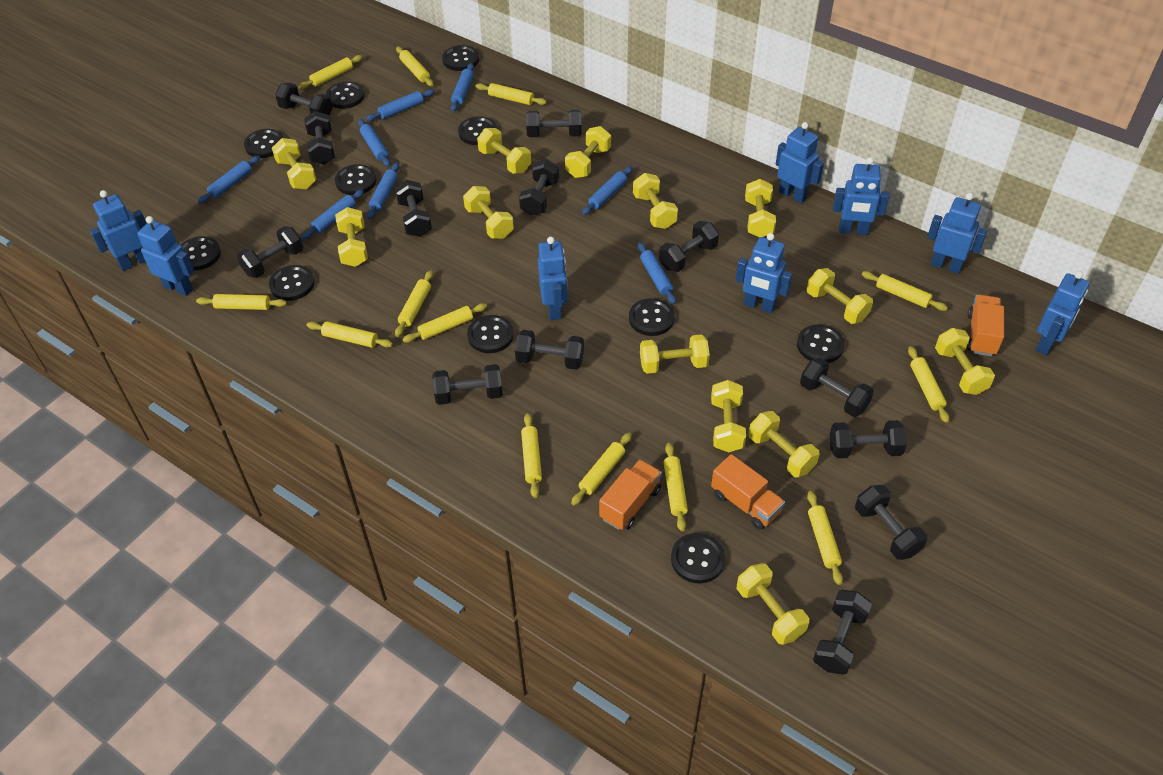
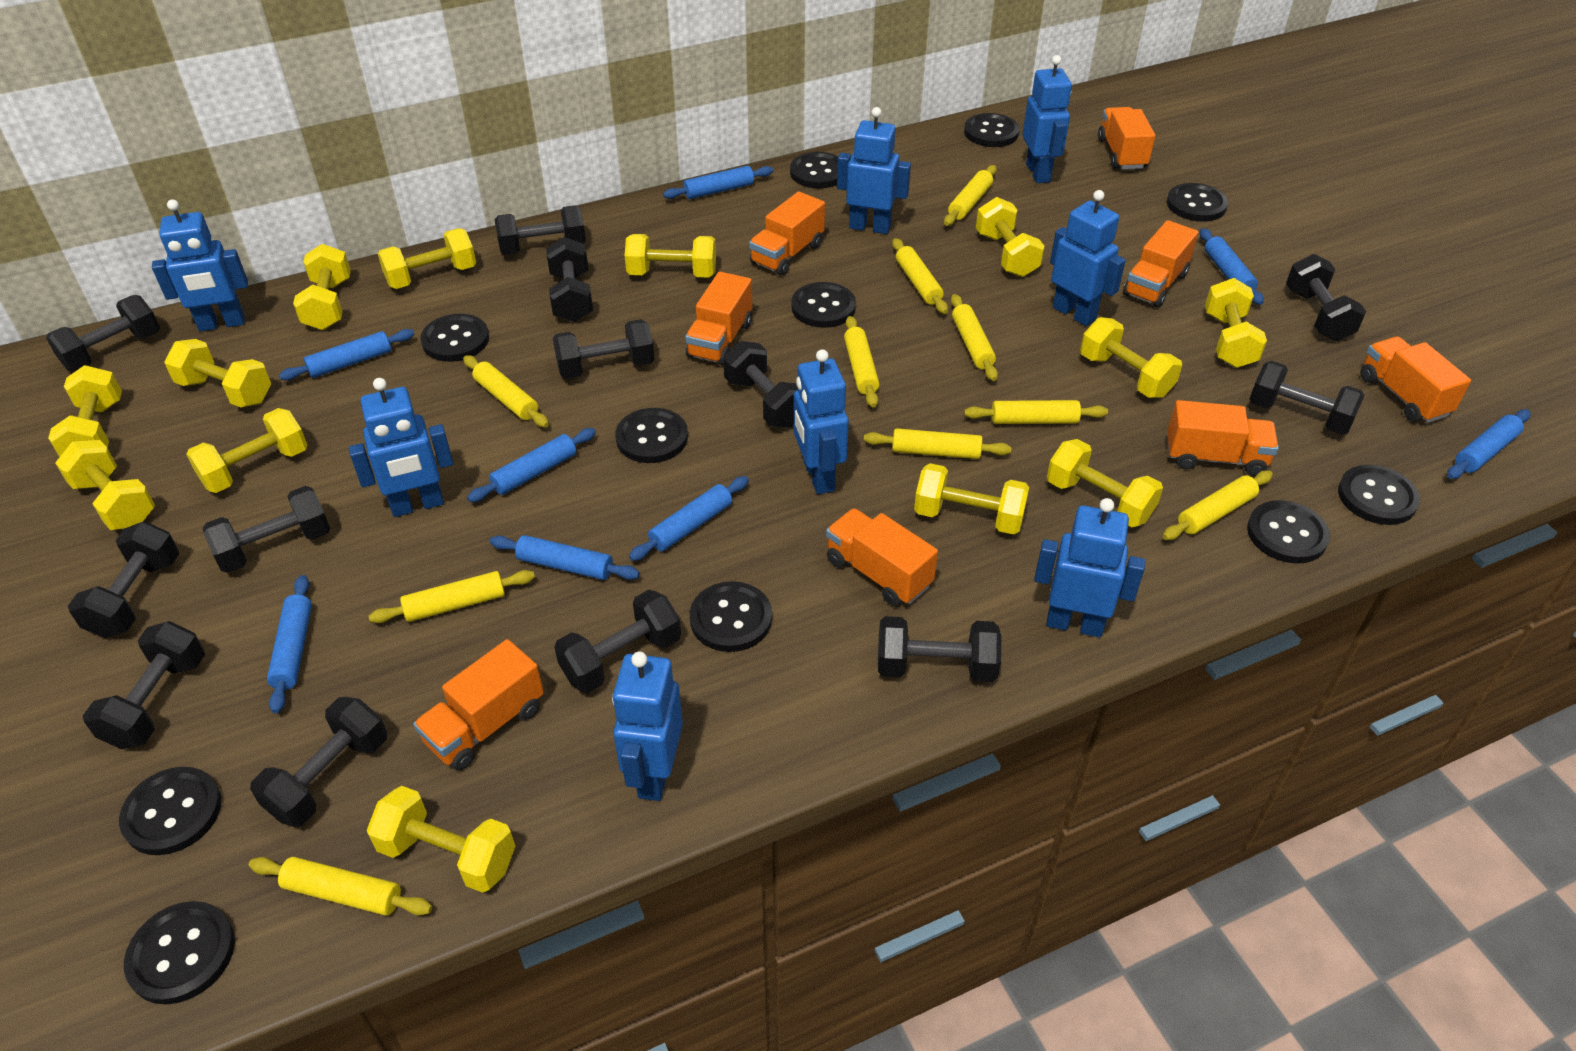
orange truck: 3 -> 8
yellow rolling pin: 13 -> 10

